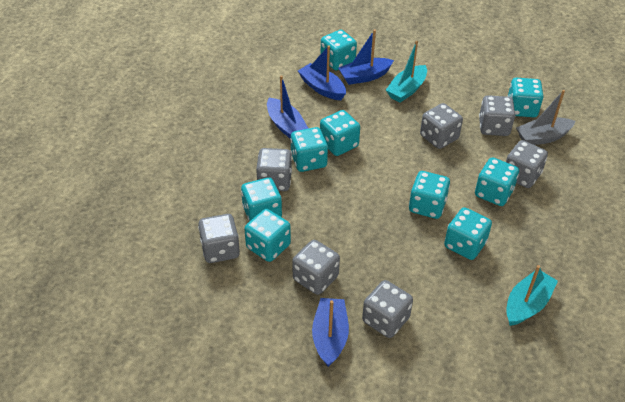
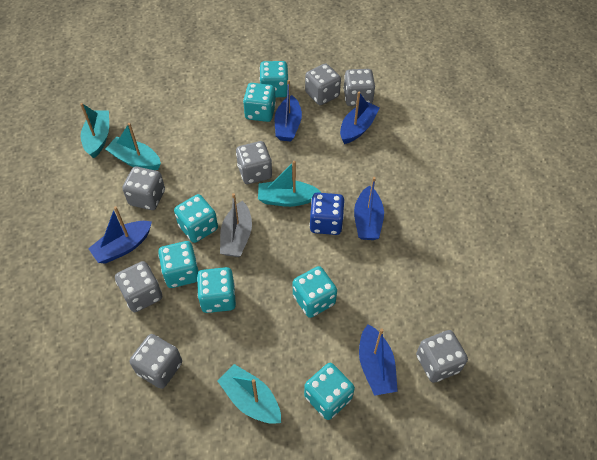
blue boat: 4 -> 5
blue dice: 0 -> 1
turquoise boat: 2 -> 4
turquoise dice: 9 -> 7

